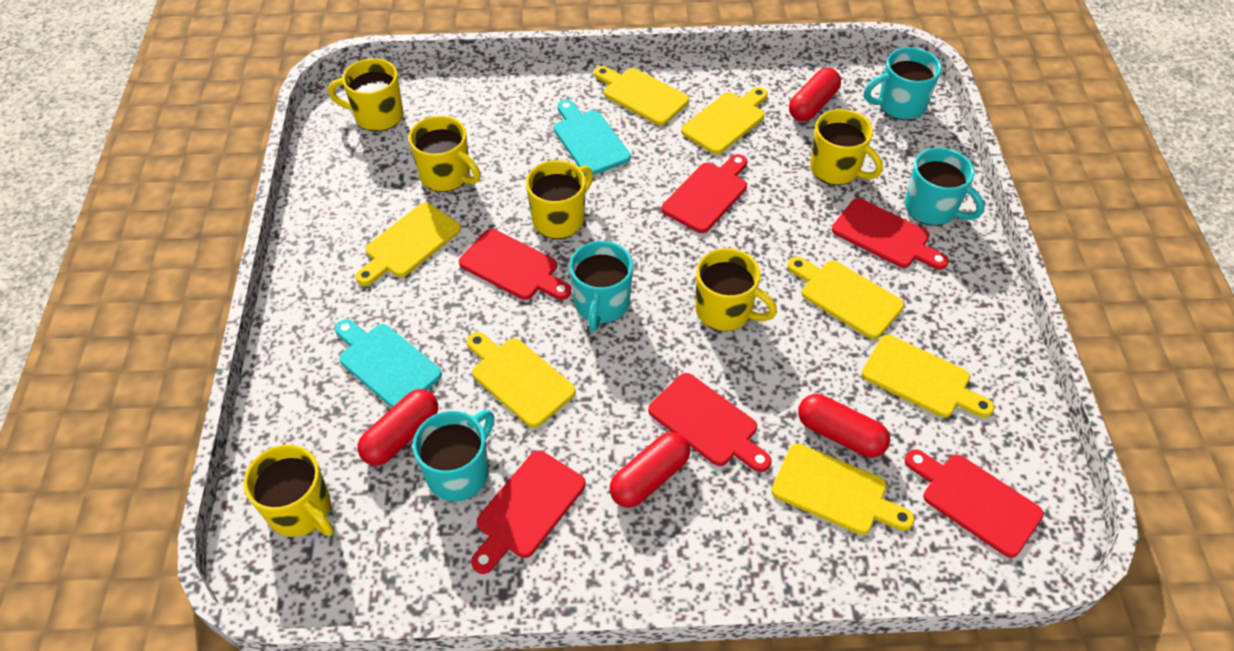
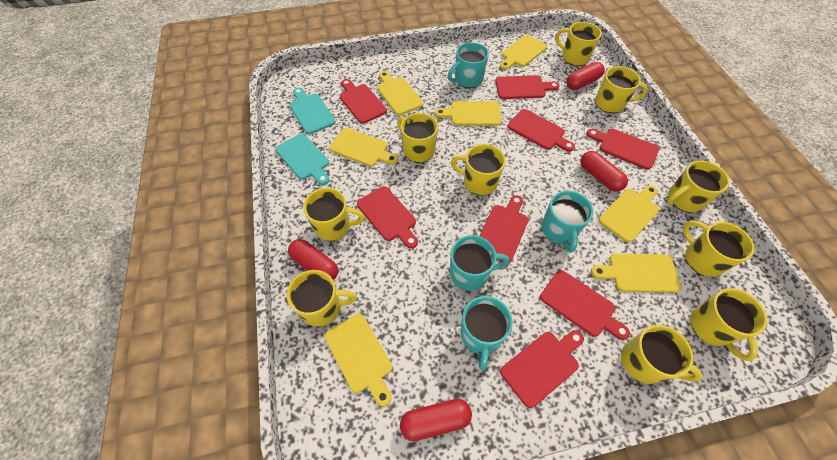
red cutting board: 6 -> 8
yellow mug: 6 -> 10

